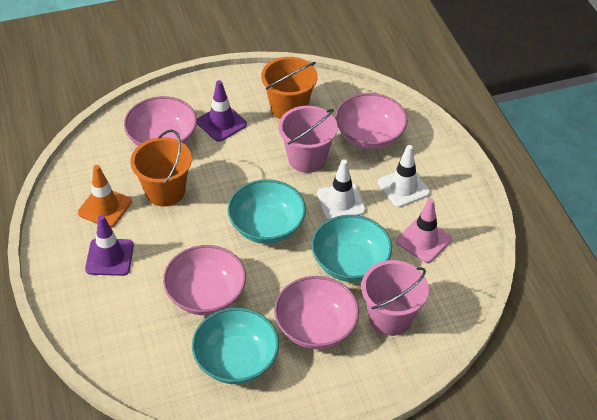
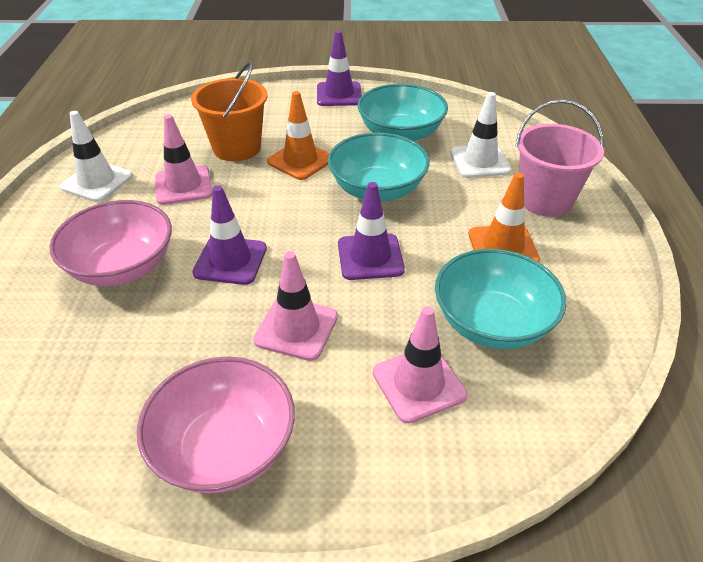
orange bucket: 2 -> 1
orange traffic cone: 1 -> 2
pink bowl: 4 -> 2
pink bucket: 2 -> 1
pink traffic cone: 1 -> 3
purple traffic cone: 2 -> 3

